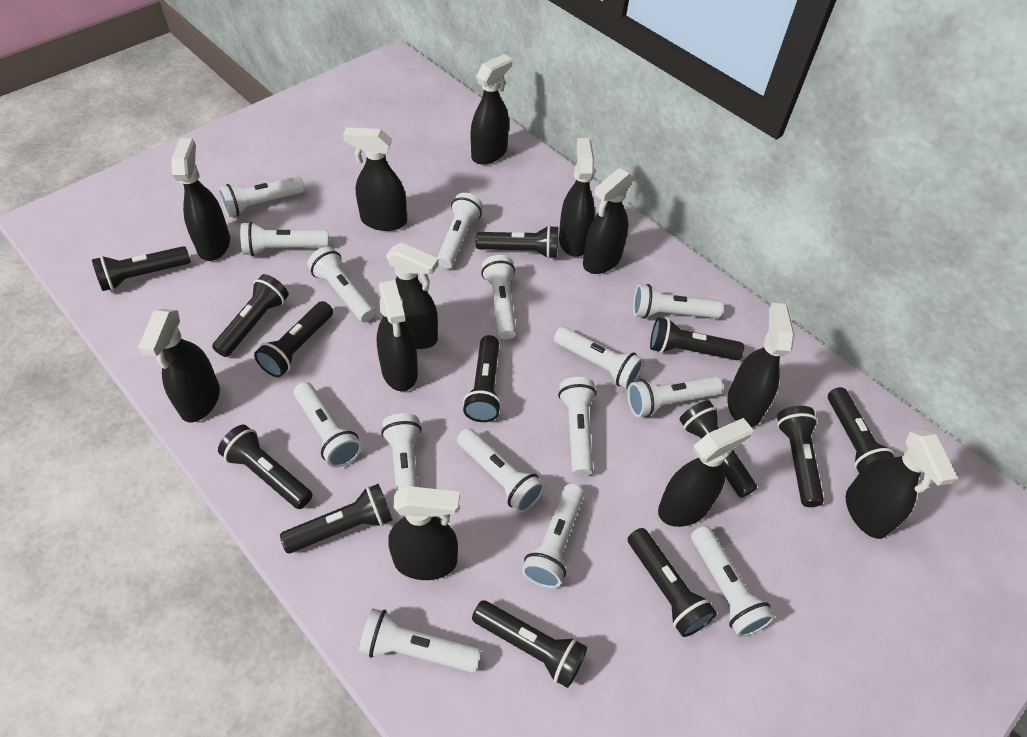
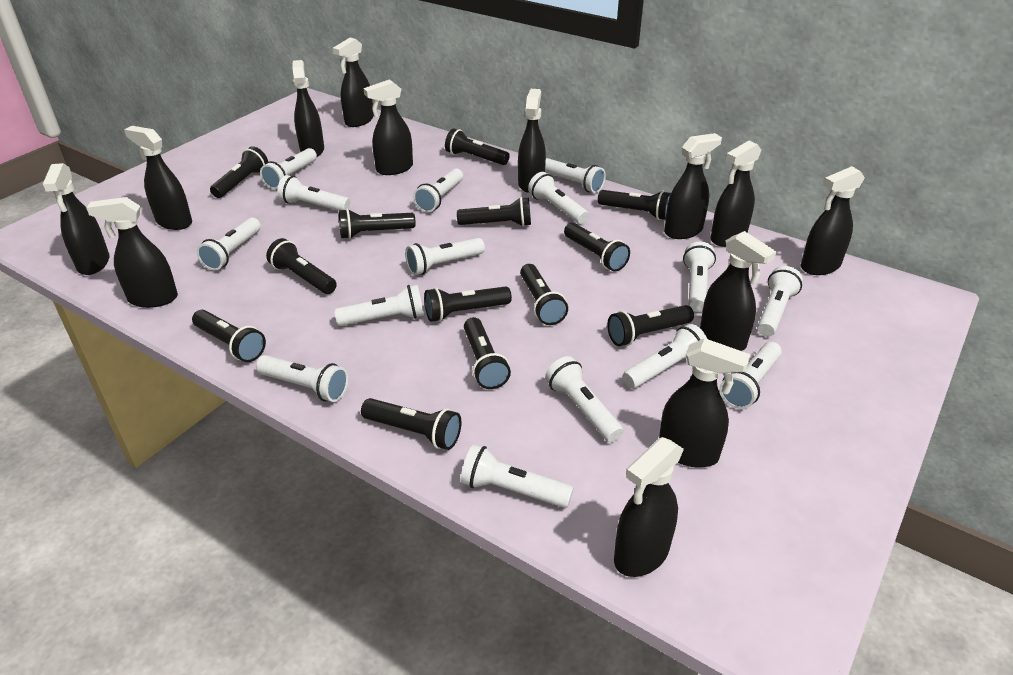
black spray bottle: 12 -> 13

